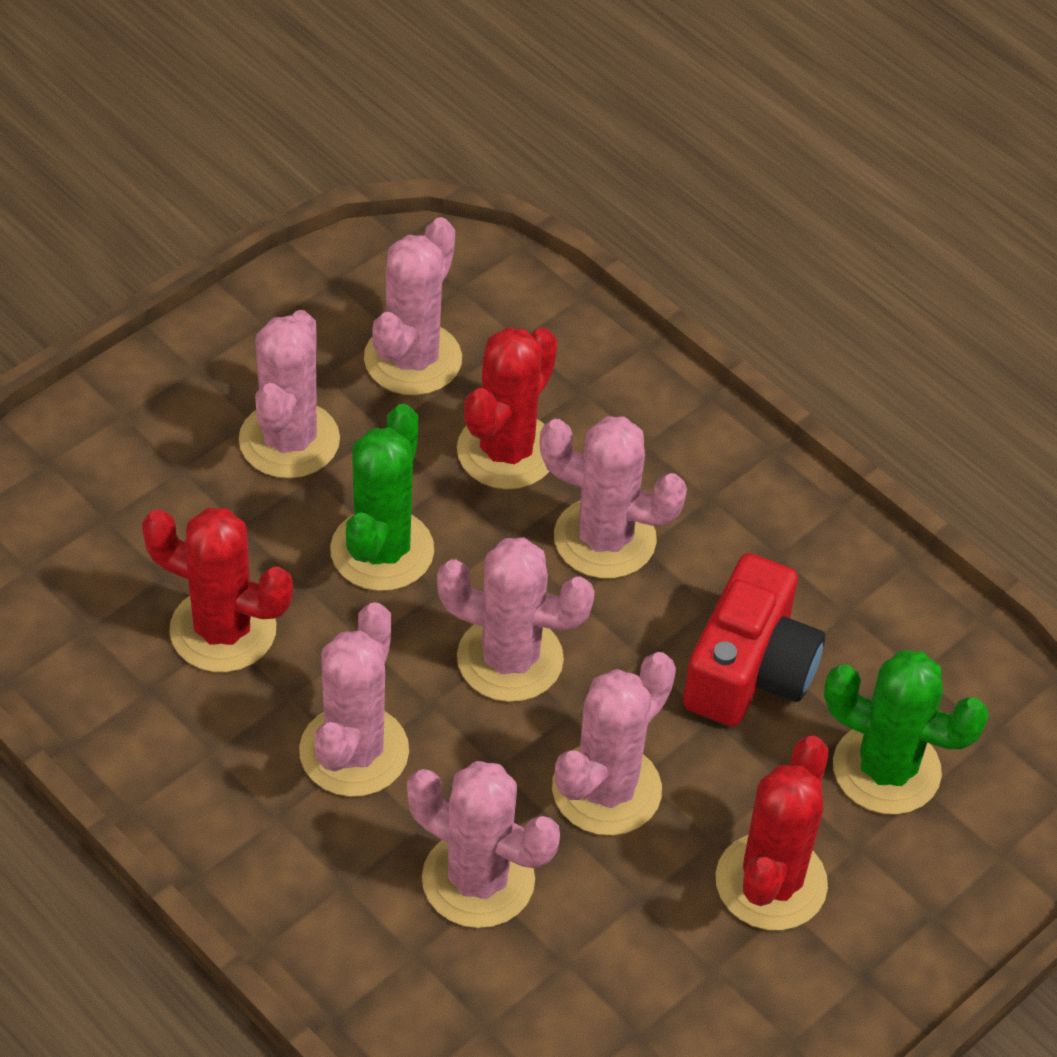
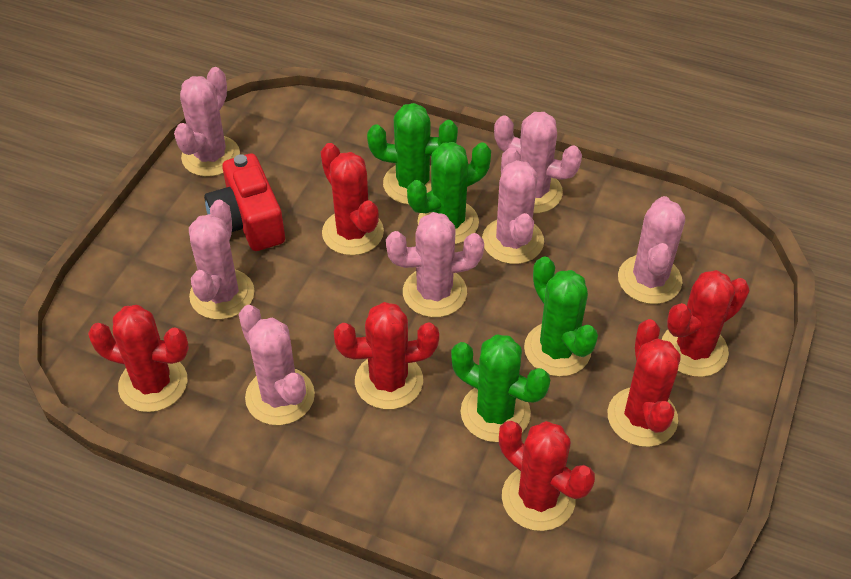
green cactus: 2 -> 4
red cactus: 3 -> 6

